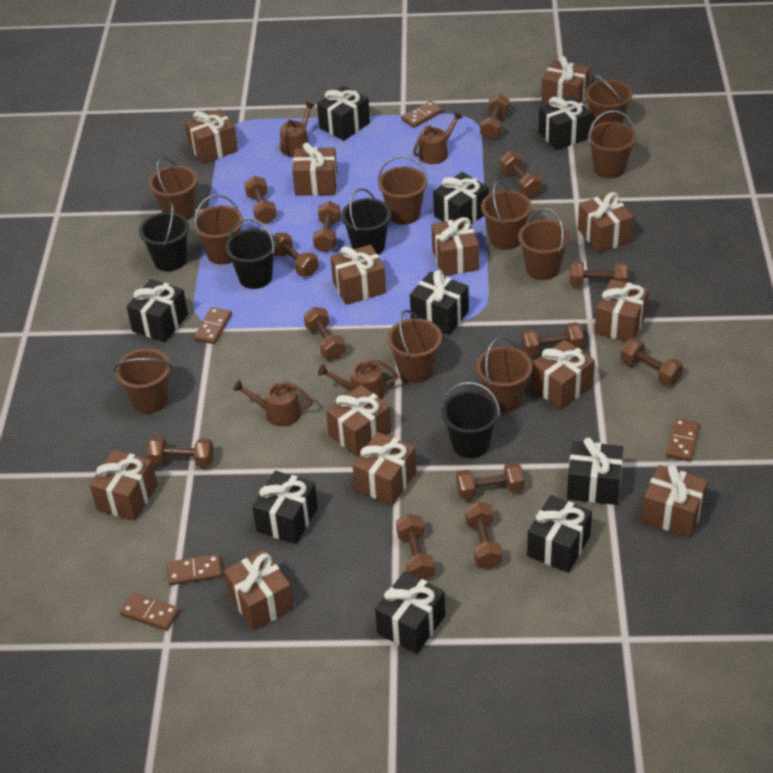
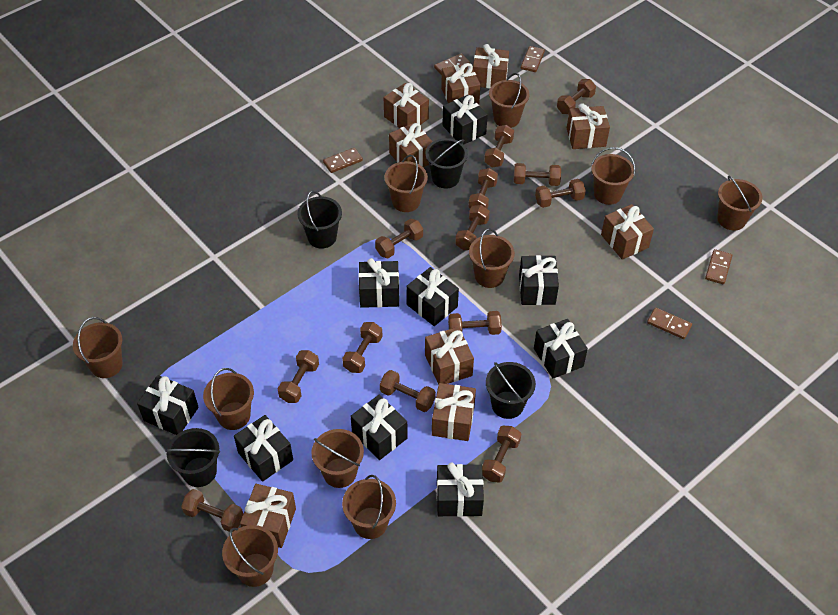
brown gift: 13 -> 9
brown watering can: 4 -> 0

